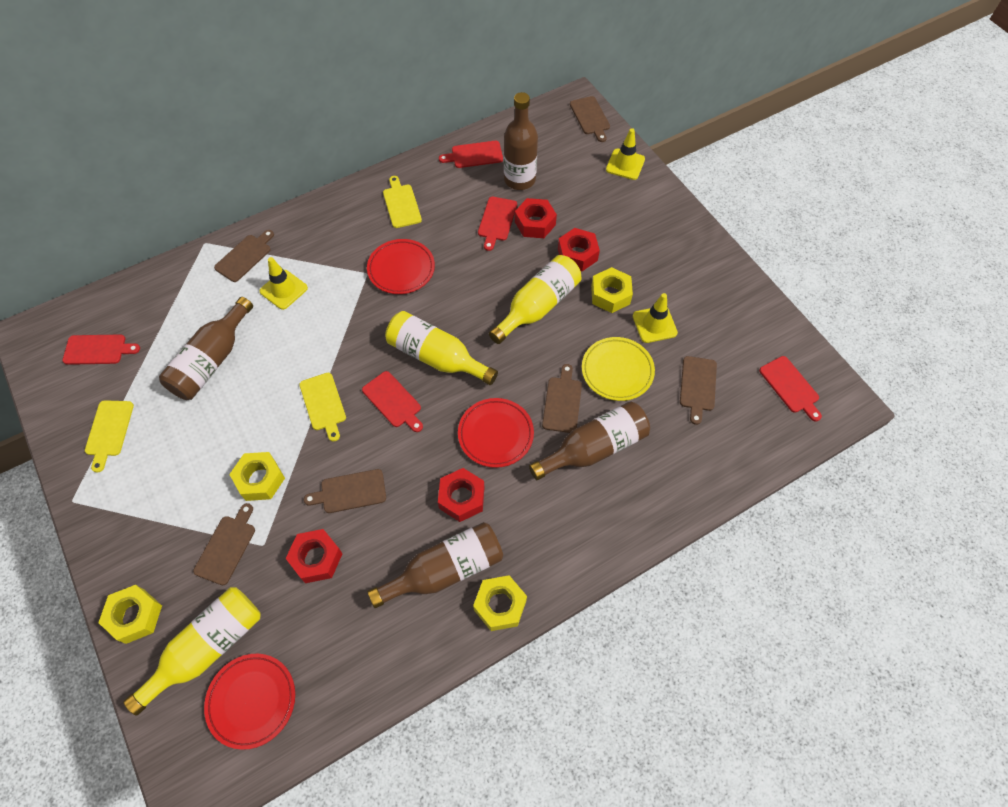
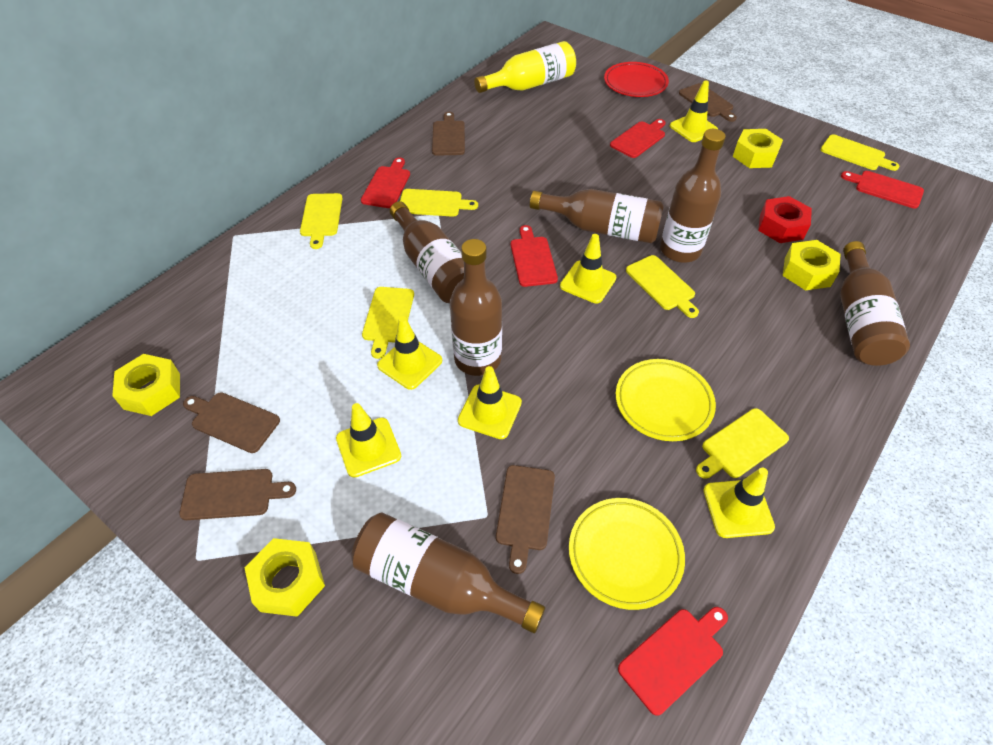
brown bottle: 4 -> 6
brown cutting board: 6 -> 5
red nut: 4 -> 1
red plate: 3 -> 1
yellow bottle: 3 -> 1
yellow cutting board: 3 -> 6
yellow plate: 1 -> 2
yellow traffic cone: 3 -> 6

